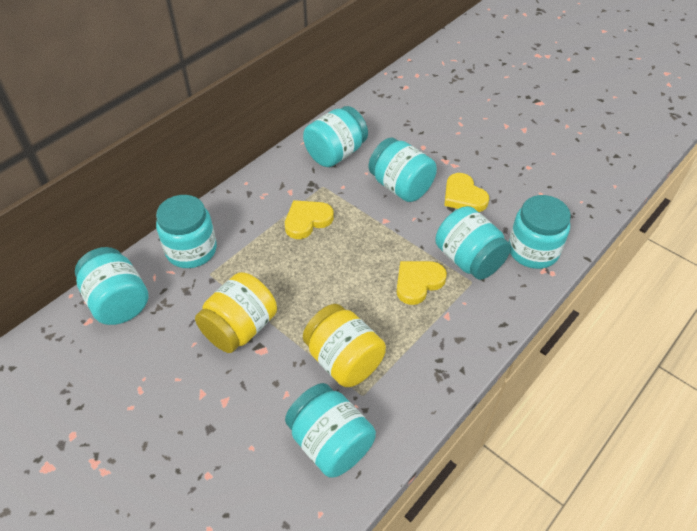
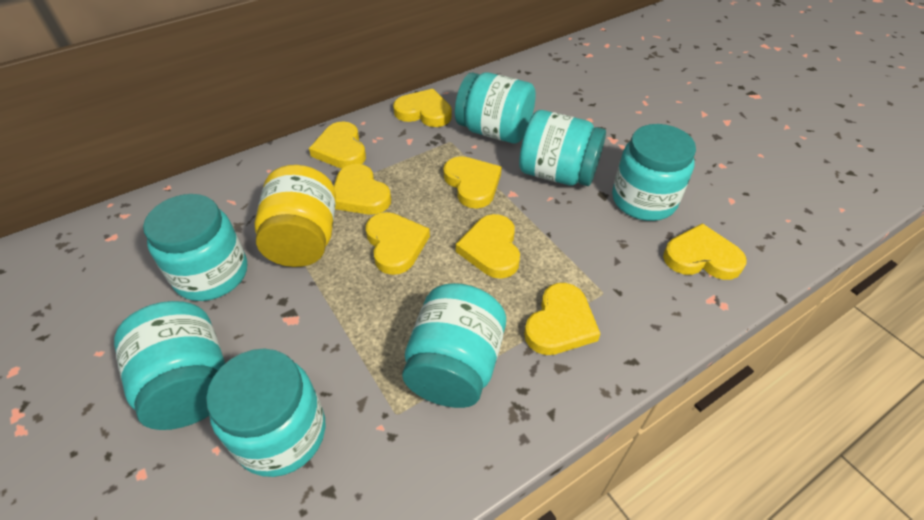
yellow heart: 3 -> 8
yellow jar: 2 -> 1

